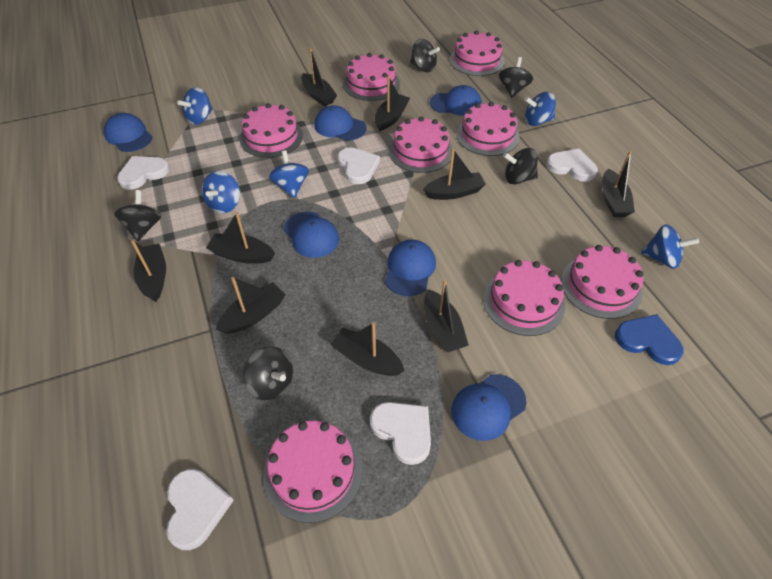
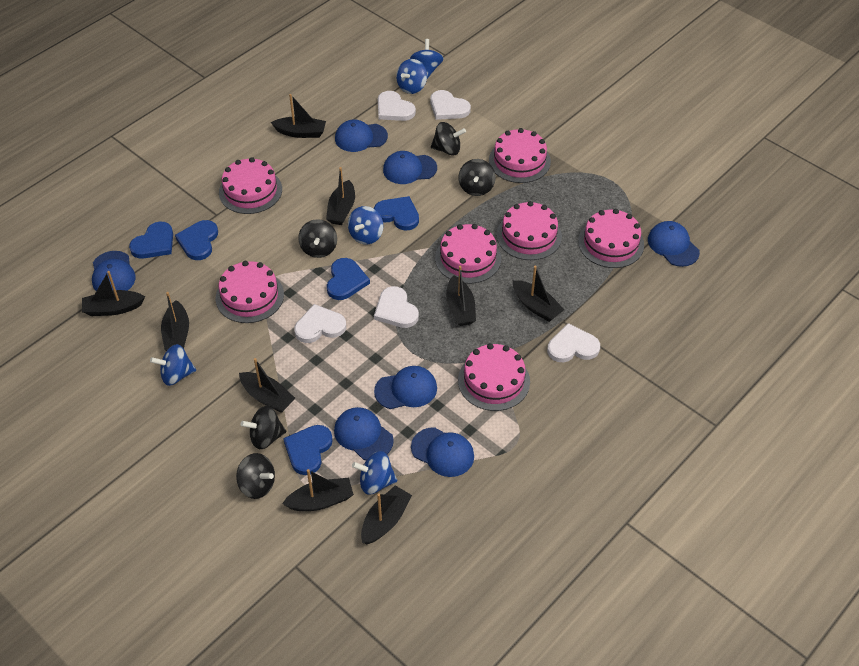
blue cap: 6 -> 7
blue heart: 1 -> 5
pink cake: 8 -> 7

